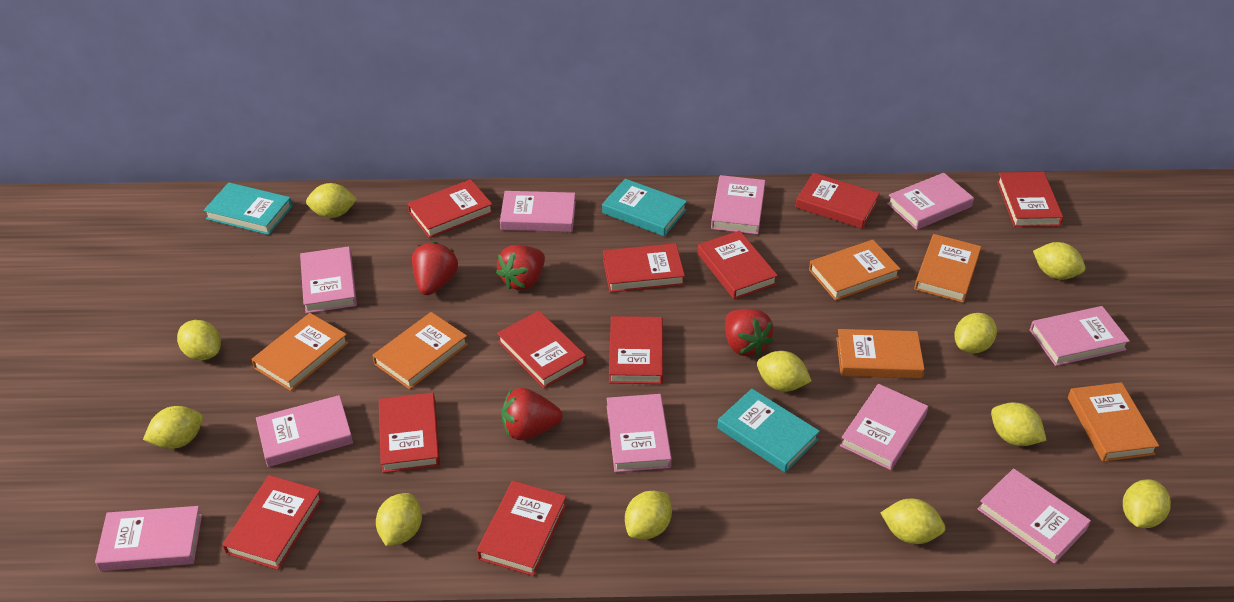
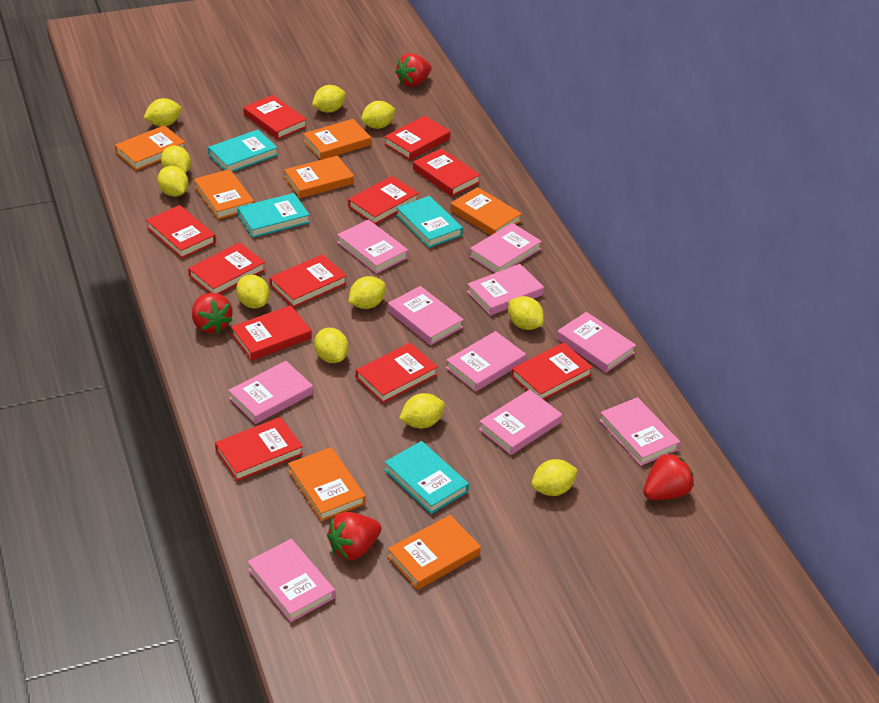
orange book: 6 -> 7
red book: 10 -> 11
turquoise book: 3 -> 4

